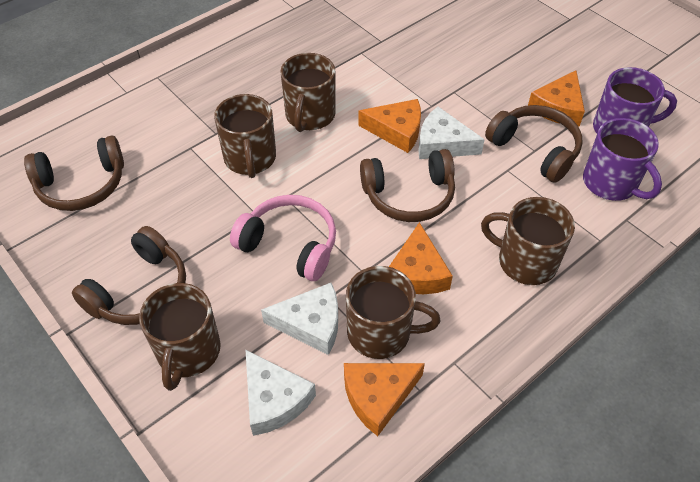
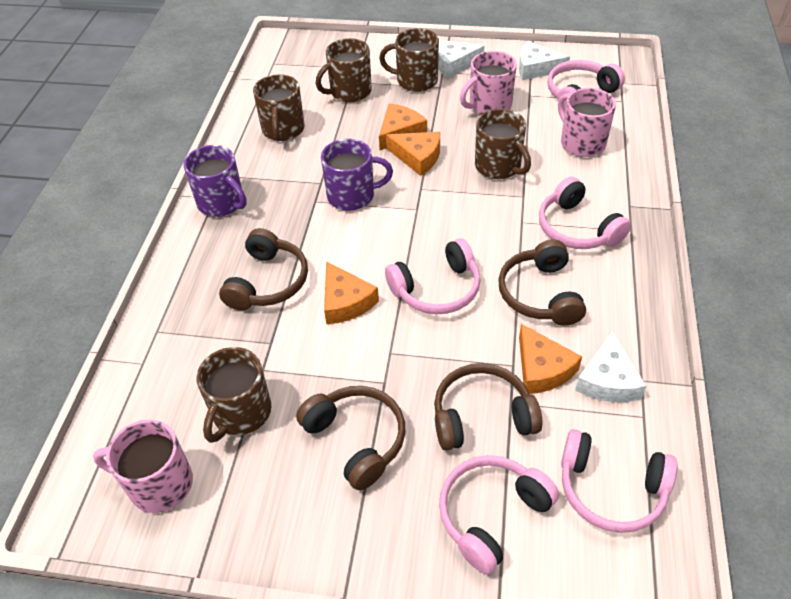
pink headphones: 1 -> 5
pink mug: 0 -> 3

